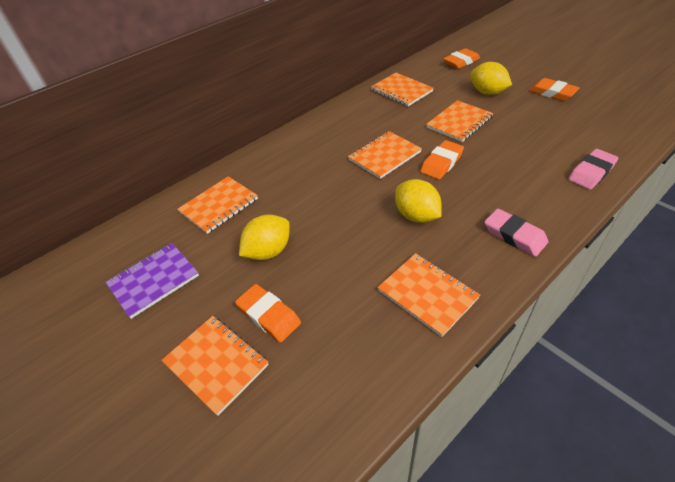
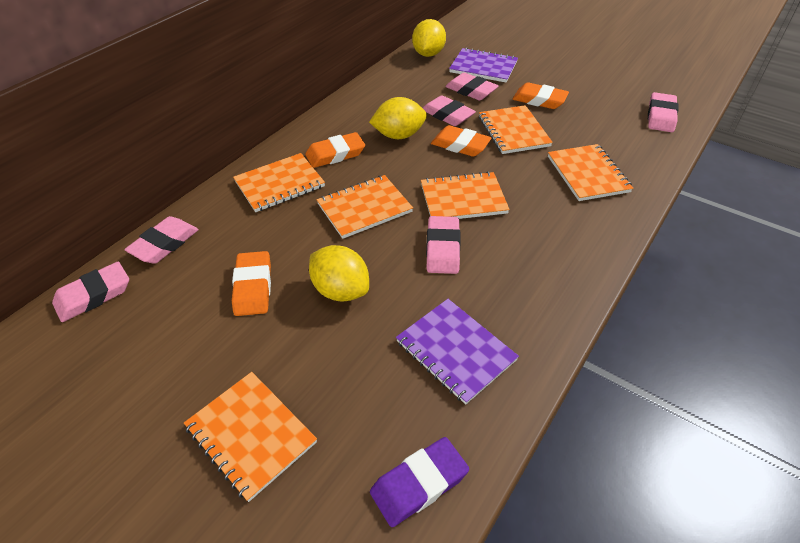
pink eraser: 2 -> 6
purple eraser: 0 -> 1
purple notebook: 1 -> 2

